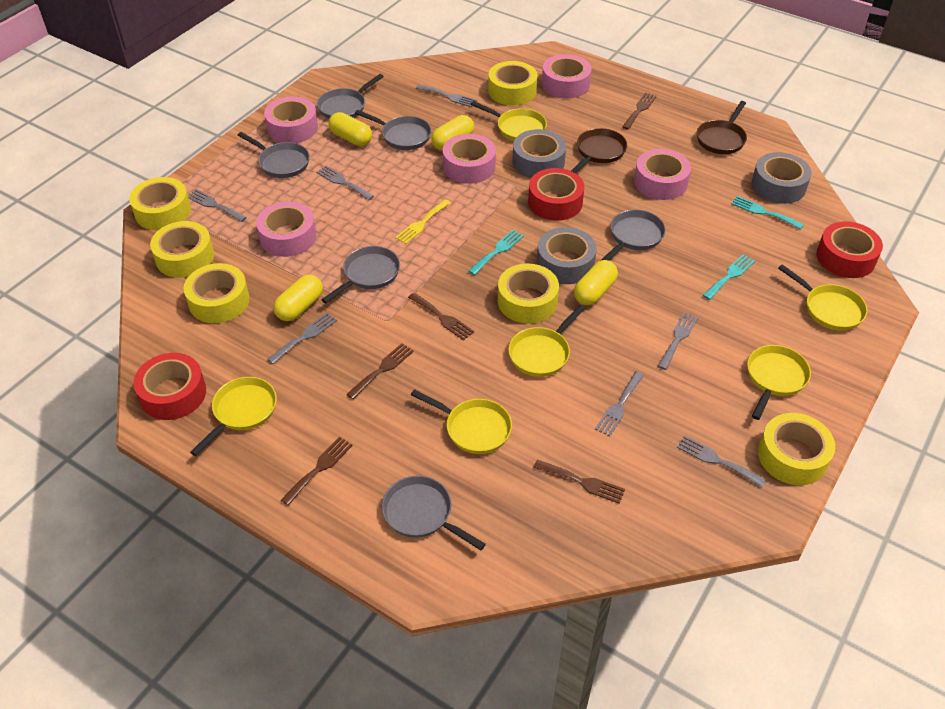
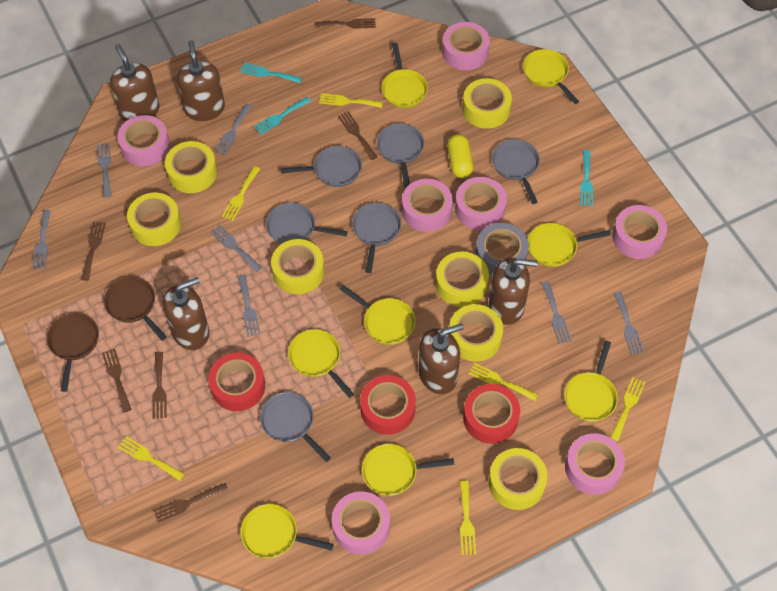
brown fork: 5 -> 6
brown soap dispenser: 0 -> 5
grey tape: 3 -> 1
pink tape: 5 -> 7
yellow capsule: 4 -> 1
yellow fork: 1 -> 6
yellow pan: 6 -> 8
yellow tape: 6 -> 7

